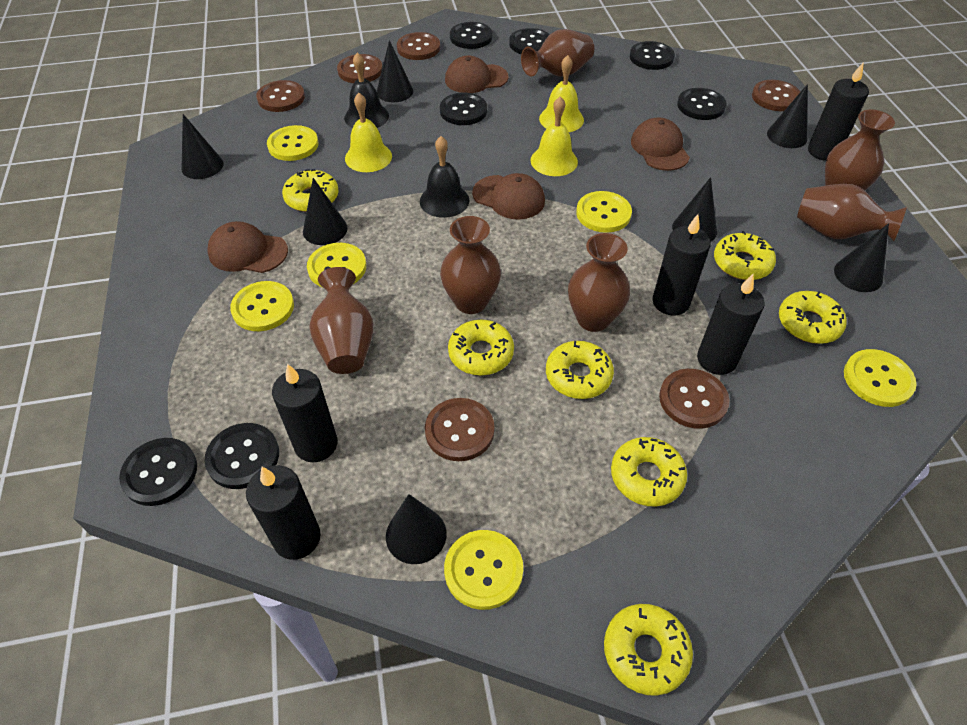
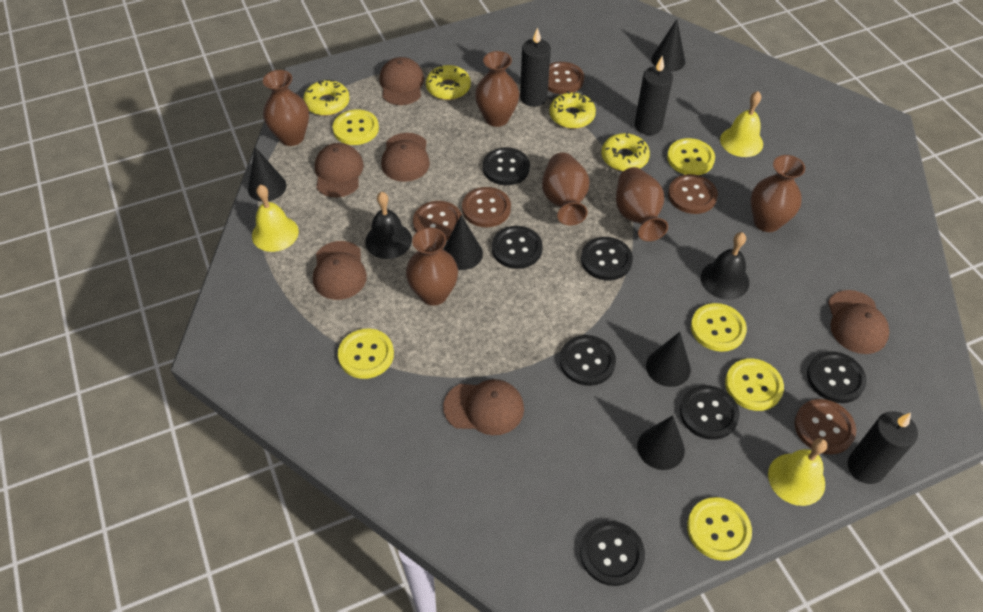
black candle: 5 -> 3
black cone: 7 -> 5
brown button: 6 -> 5
brown cap: 4 -> 6
yellow donut: 7 -> 4

